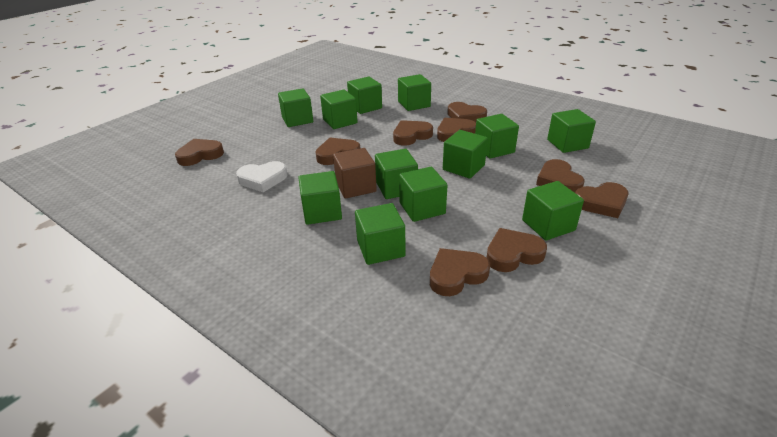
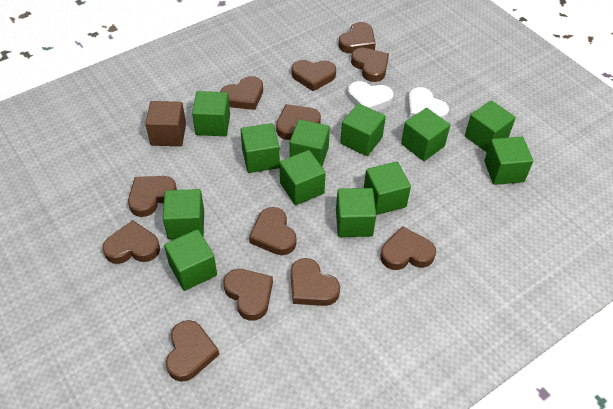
brown heart: 9 -> 12
white heart: 1 -> 2

